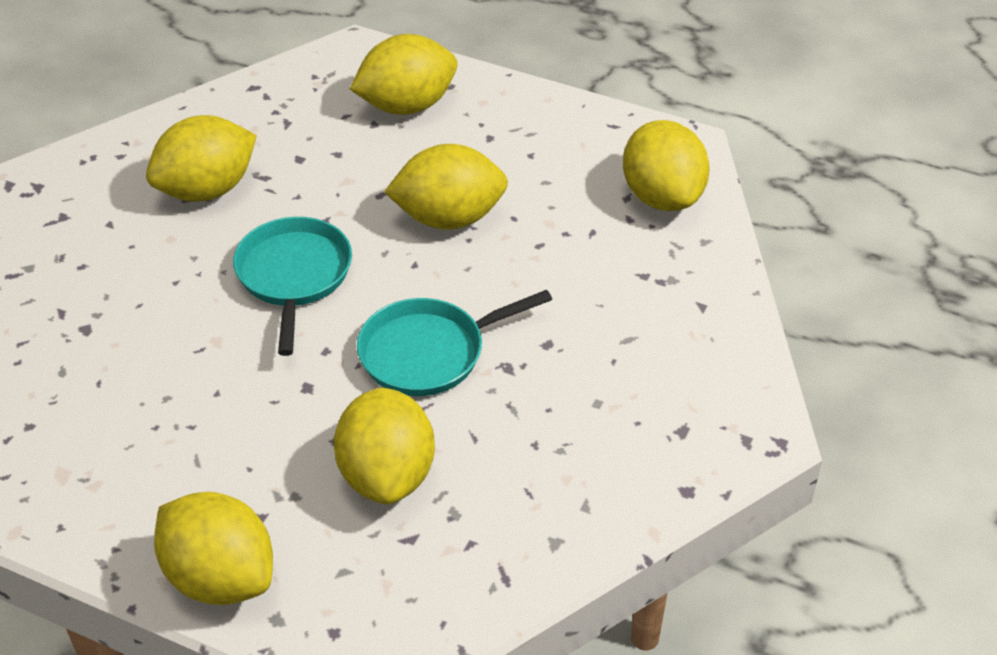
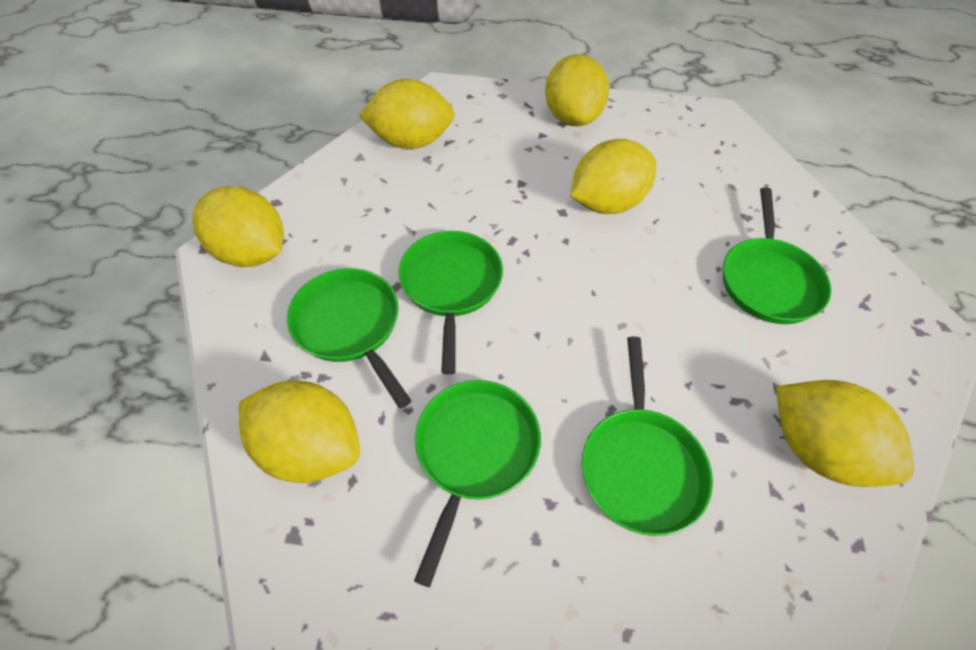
green pan: 0 -> 5
turquoise pan: 2 -> 0

